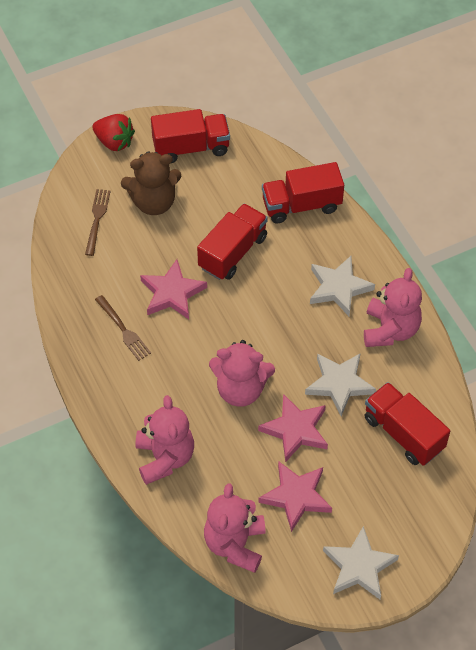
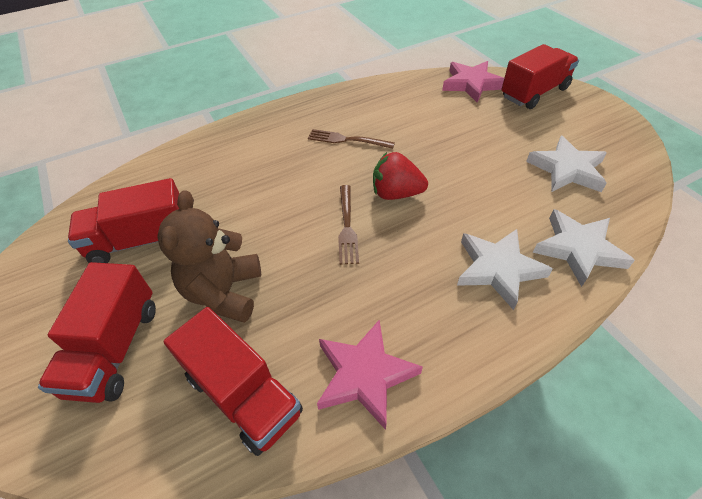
pink star: 3 -> 2
pink teddy bear: 4 -> 0

